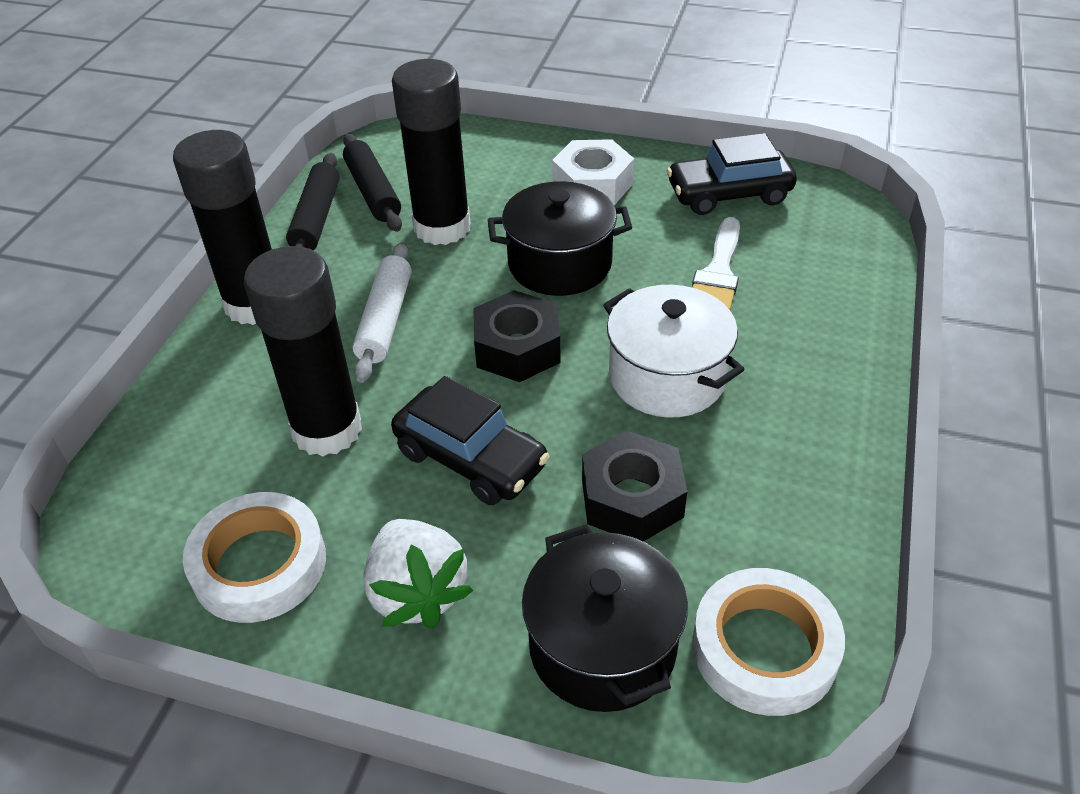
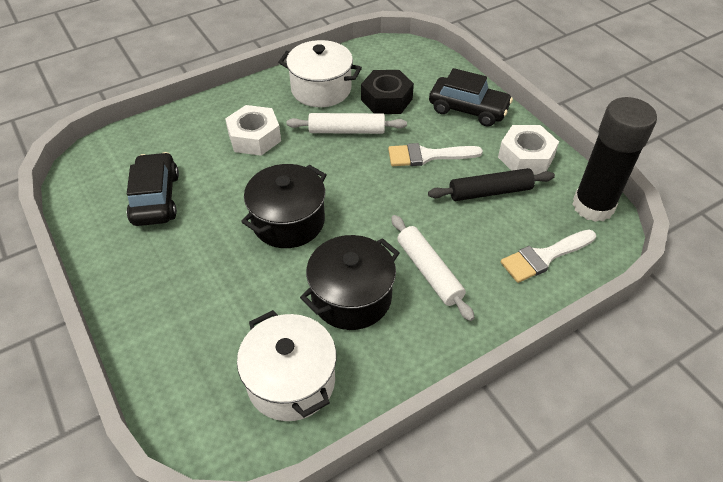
black glue stick: 3 -> 1
black nut: 2 -> 1
black rolling pin: 2 -> 1
white brush: 1 -> 2
white nut: 1 -> 2
white pot: 1 -> 2
white rolling pin: 1 -> 2
white strawberry: 1 -> 0
white tape: 2 -> 0

